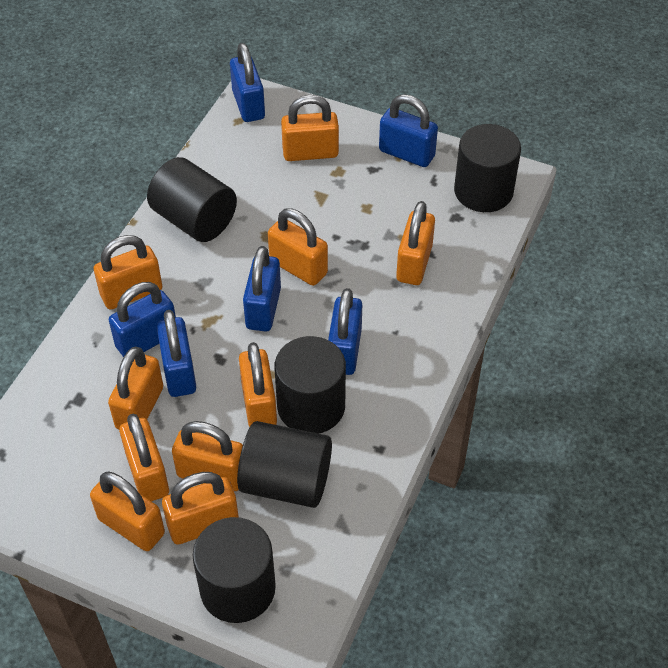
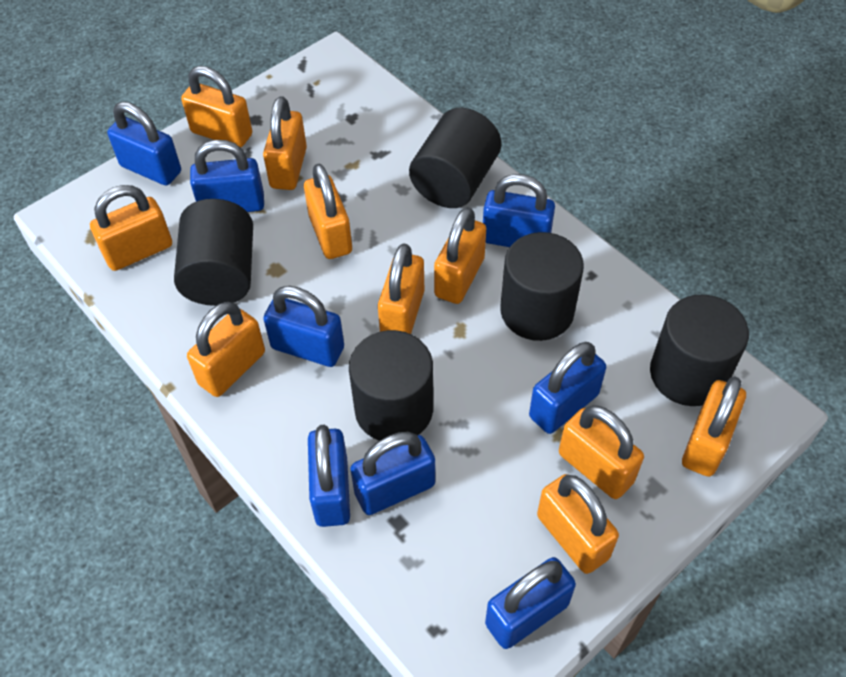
blue padlock: 6 -> 8

